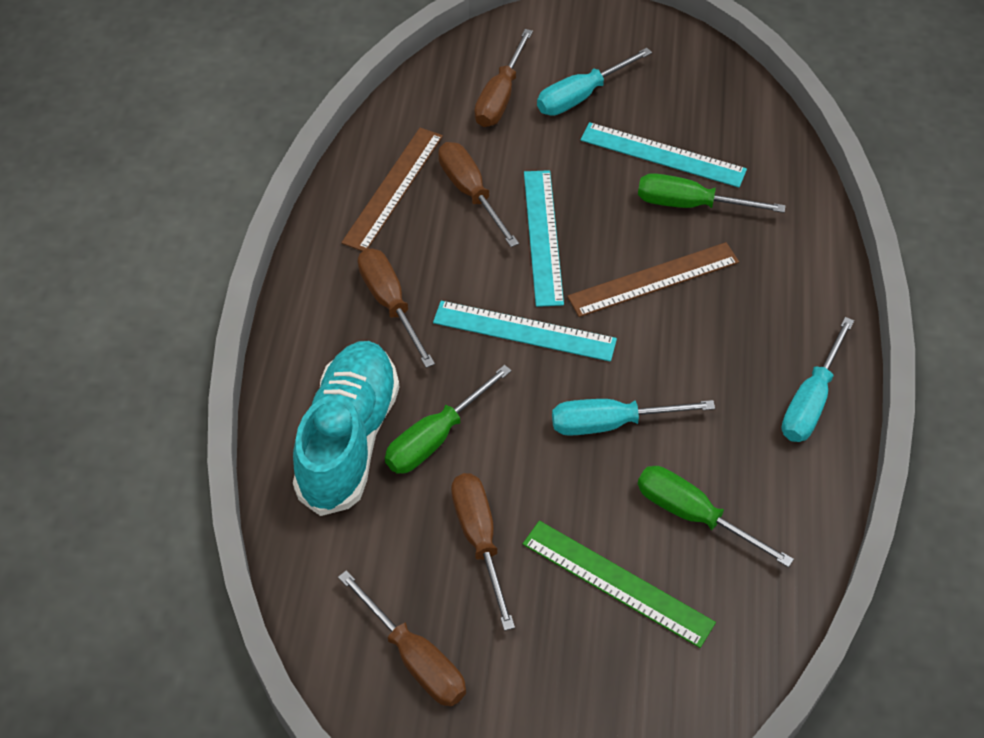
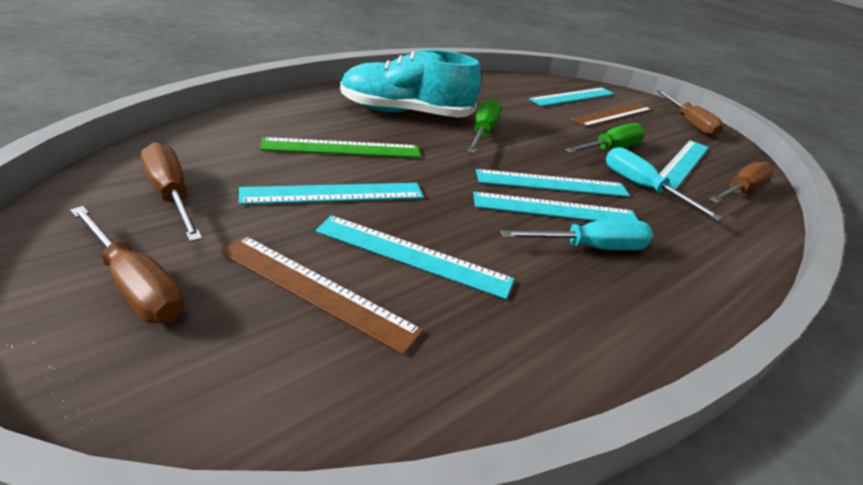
brown screwdriver: 5 -> 4
green screwdriver: 3 -> 2
turquoise ruler: 3 -> 6
turquoise screwdriver: 3 -> 2

